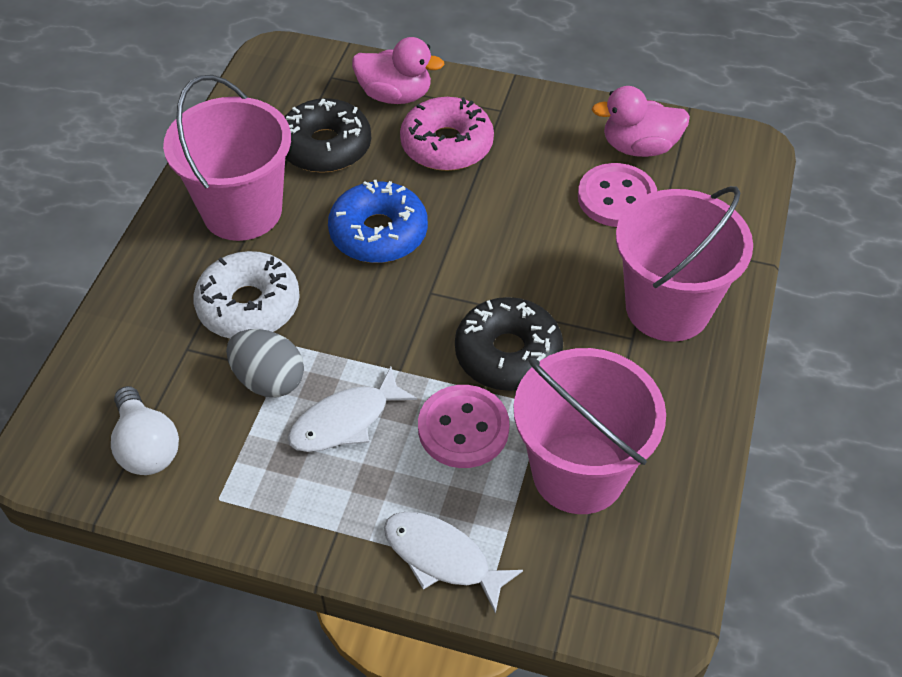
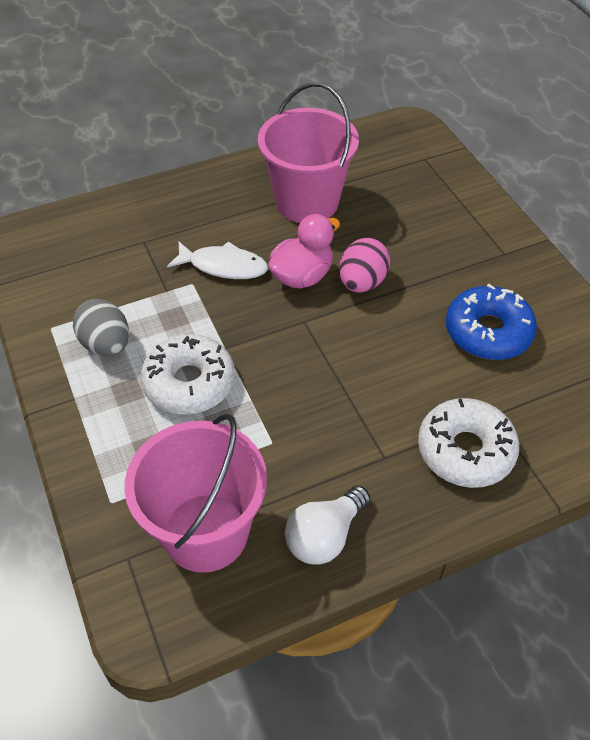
black donut: 2 -> 0
pink bucket: 3 -> 2
pink button: 2 -> 0
pink donut: 1 -> 0
pink duck: 2 -> 1
pink egg: 0 -> 1
white donut: 1 -> 2
white fish: 2 -> 1

